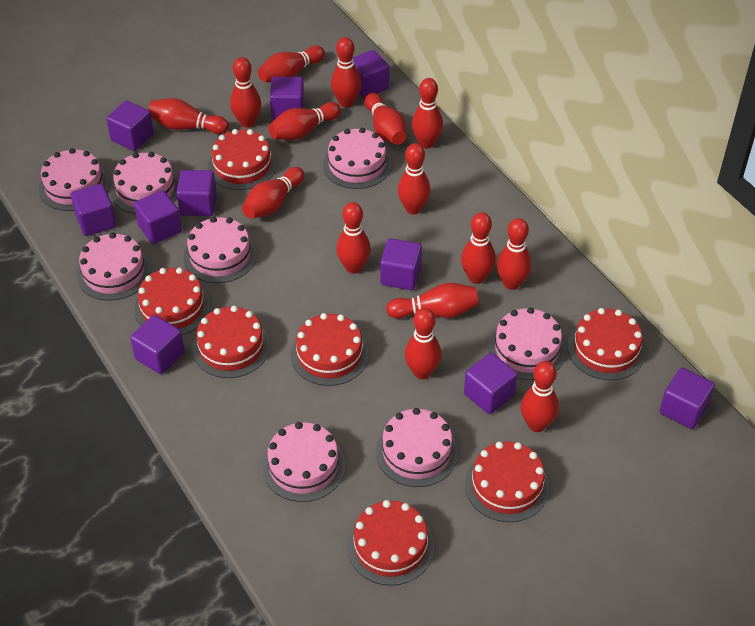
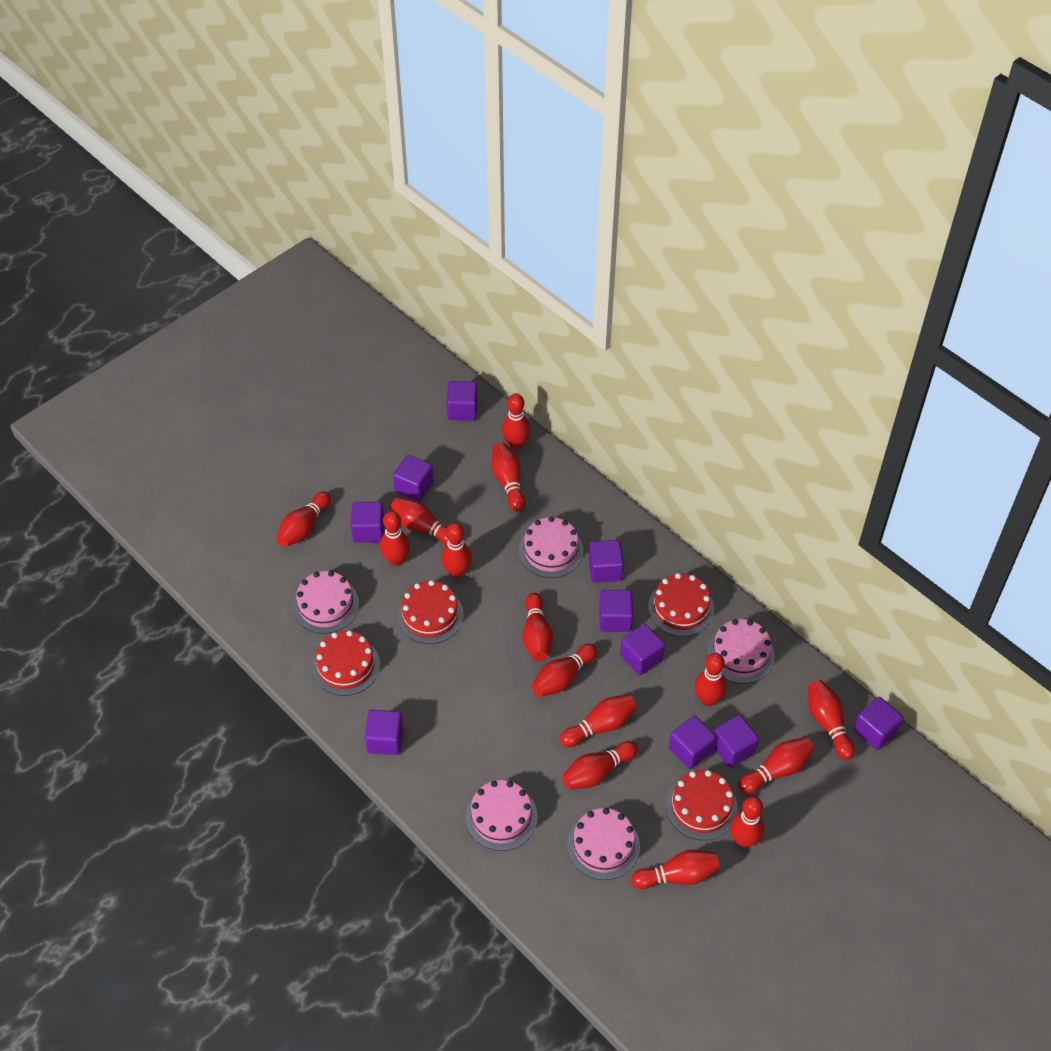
pink cake: 8 -> 5
red cake: 7 -> 4

